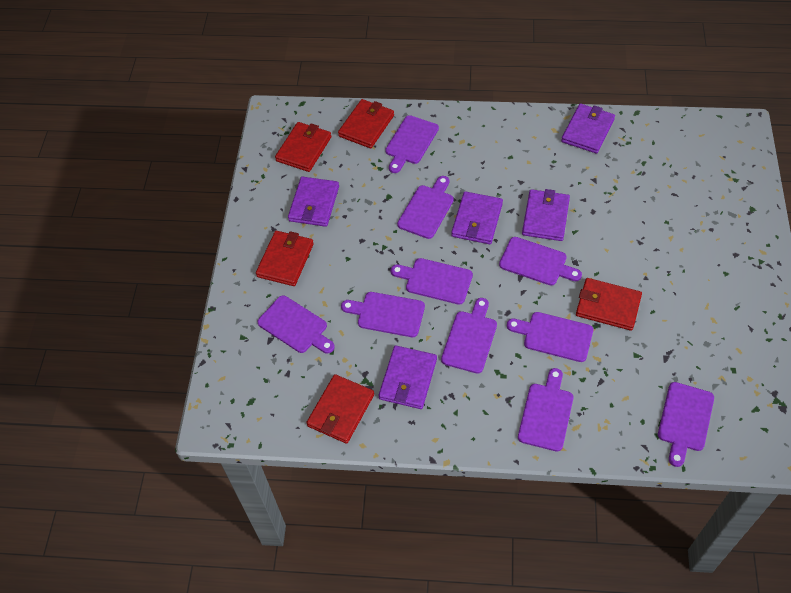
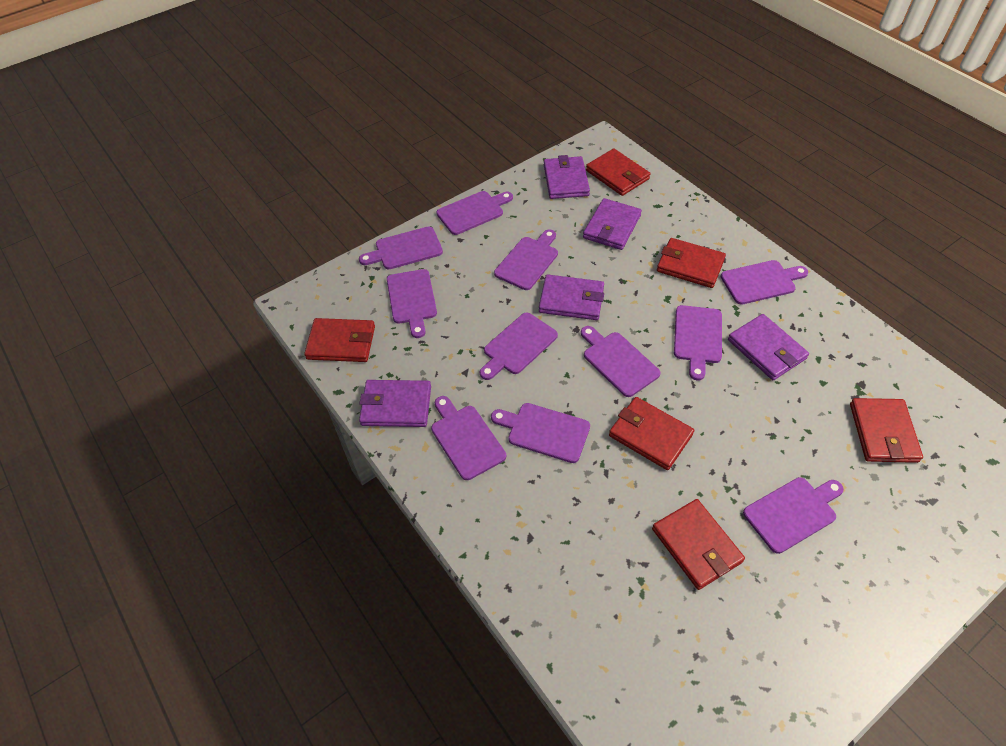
purple cutting board: 10 -> 11
red wallet: 5 -> 6

